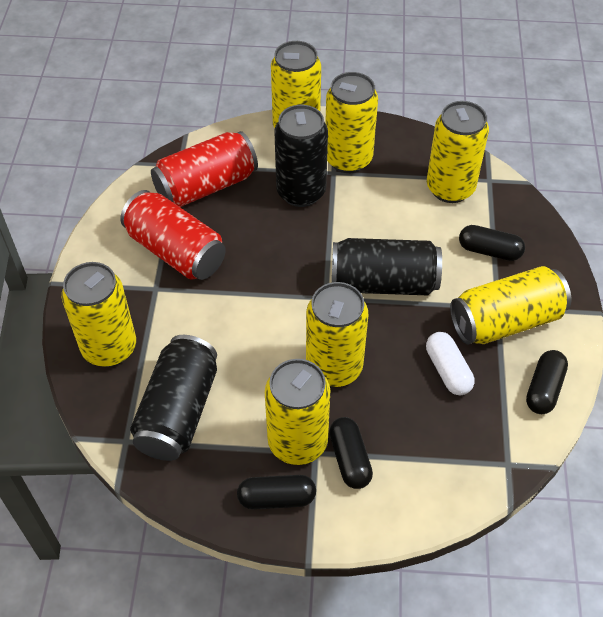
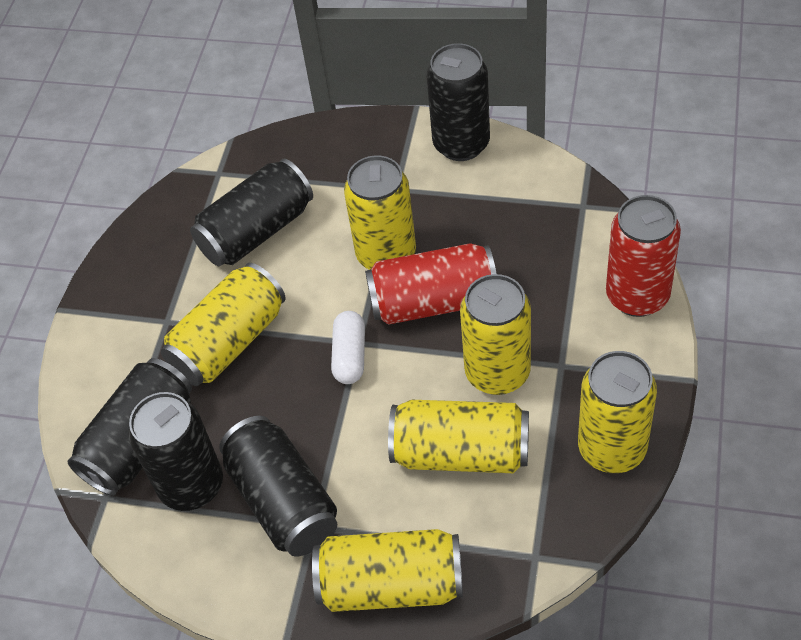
black can: 3 -> 5
black capsule: 4 -> 0
yellow can: 7 -> 6

